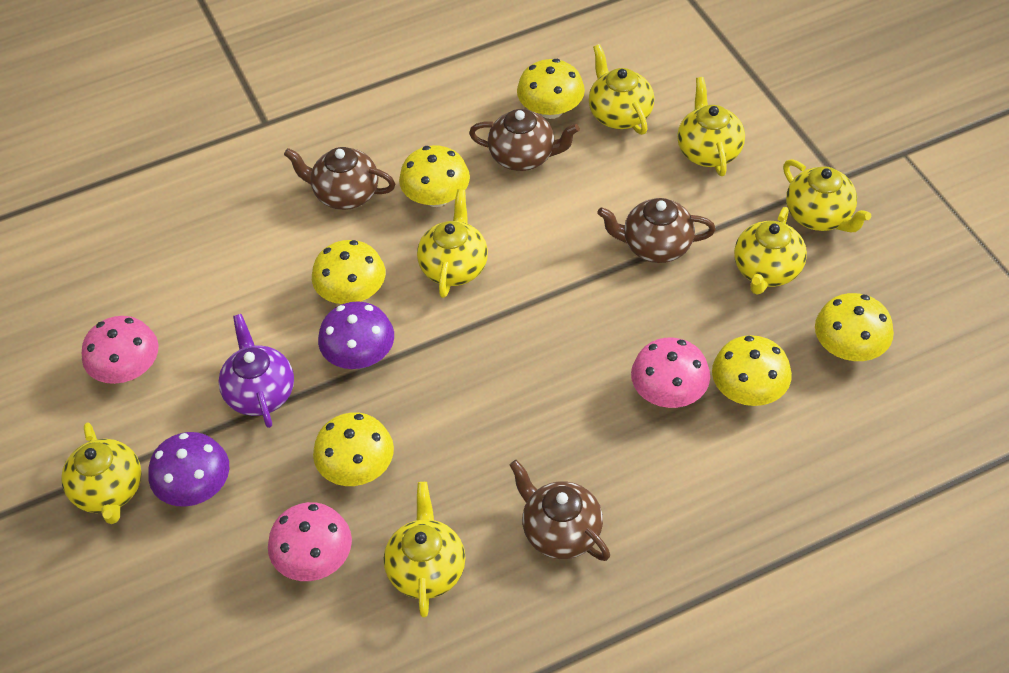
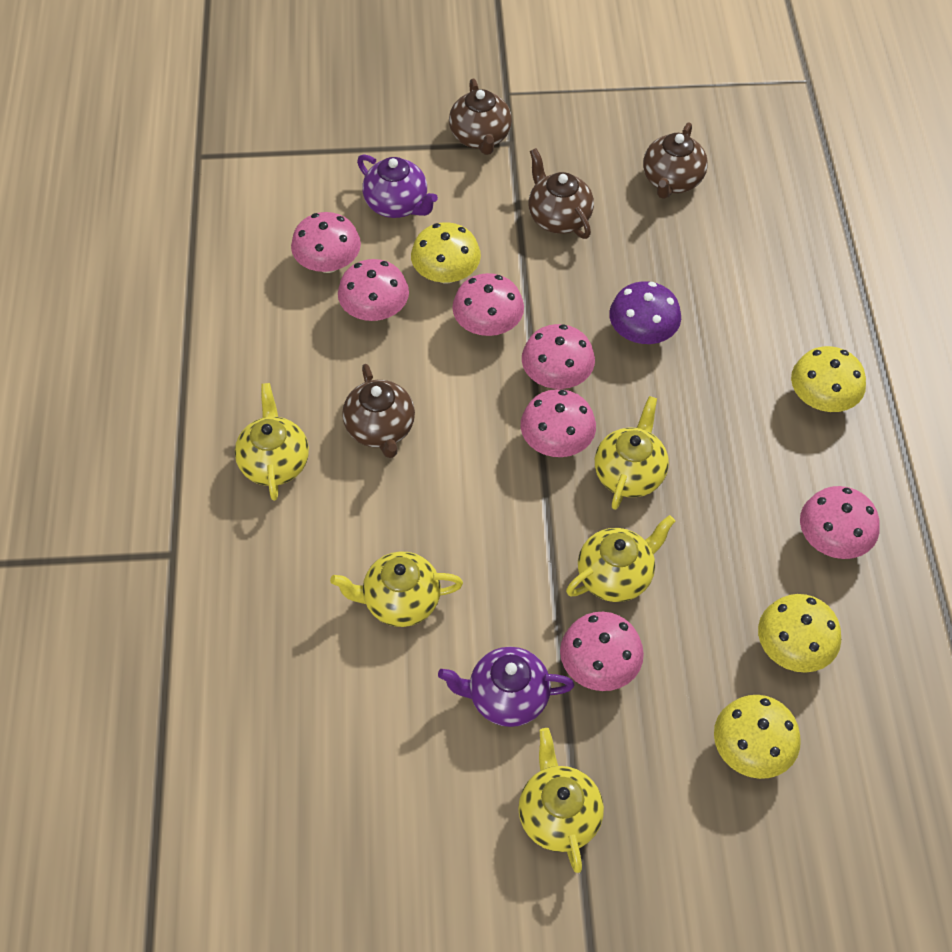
pink mushroom: 3 -> 7
purple mushroom: 2 -> 1
purple teapot: 1 -> 2
yellow mushroom: 6 -> 4
yellow teapot: 7 -> 5

